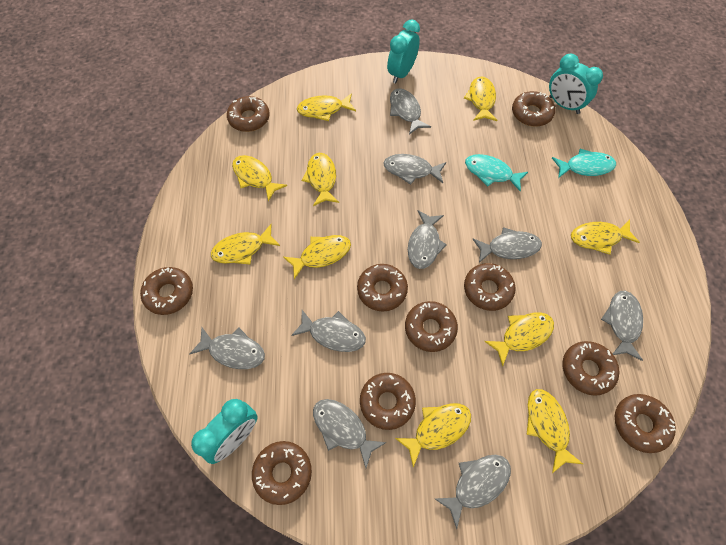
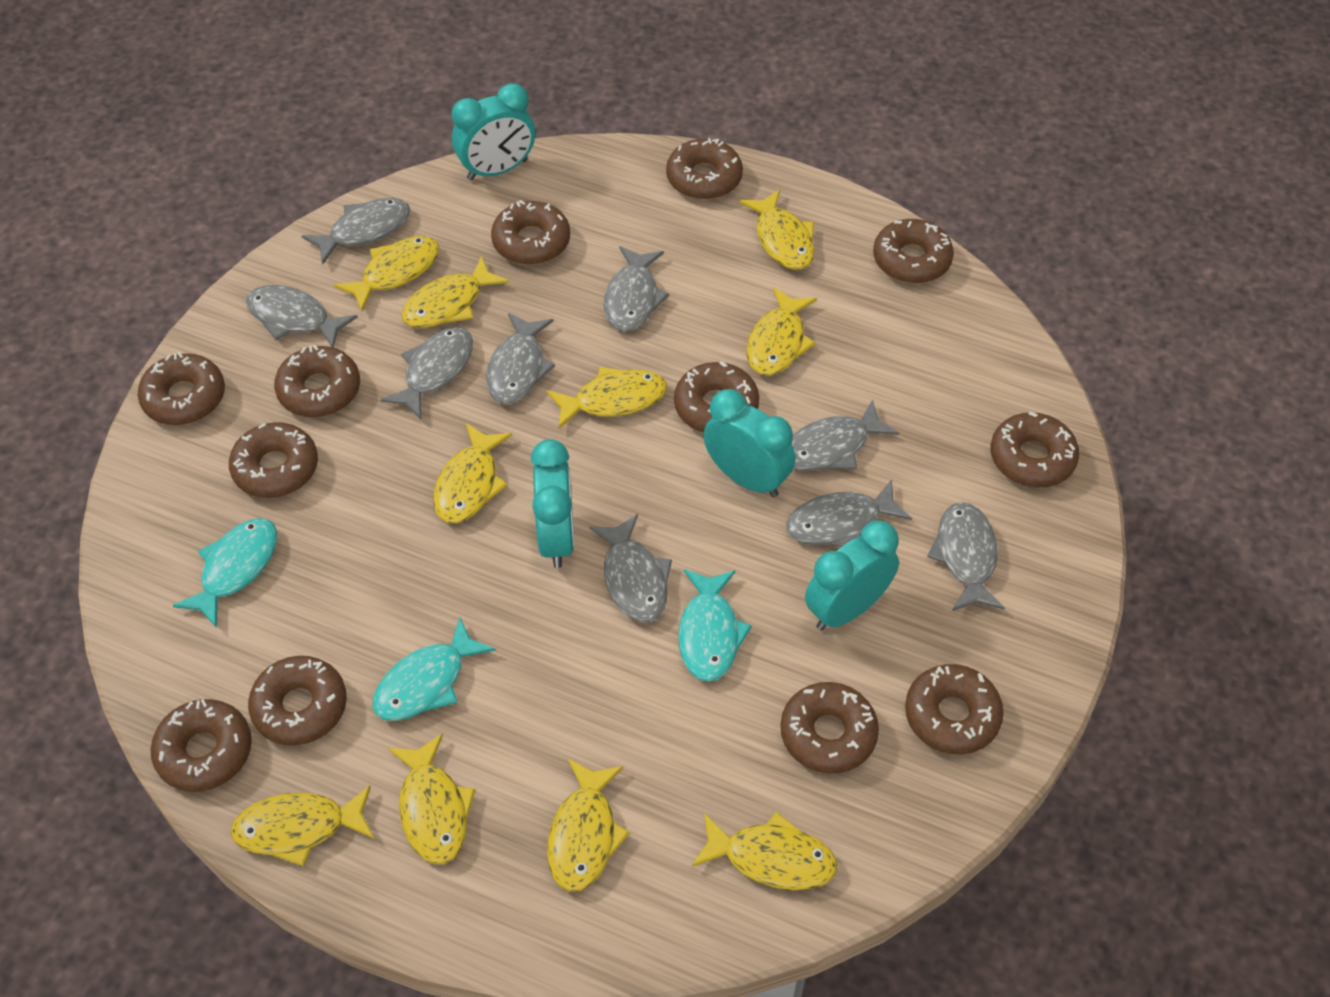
brown donut: 10 -> 12
turquoise clock: 3 -> 4
turquoise fish: 2 -> 3

